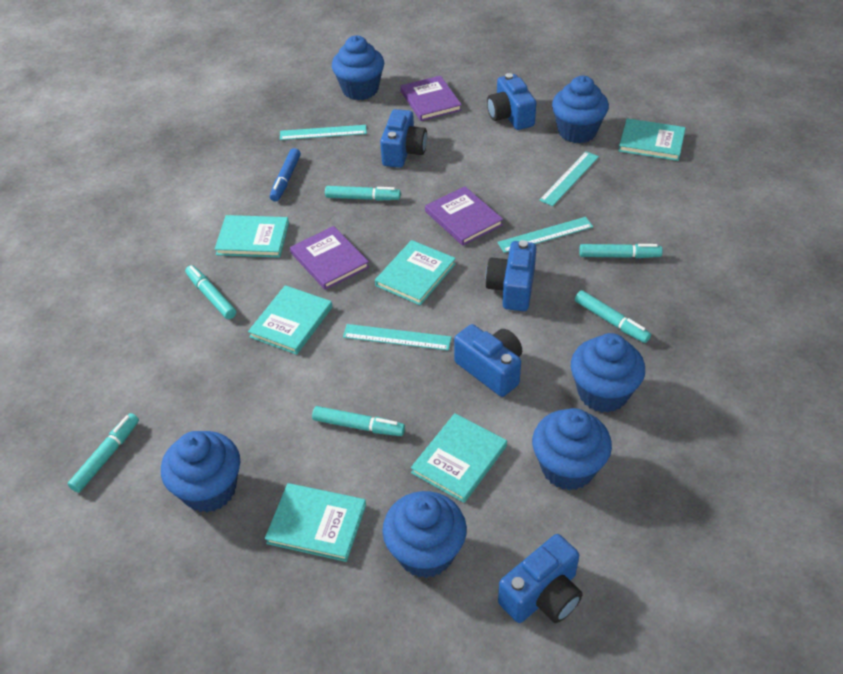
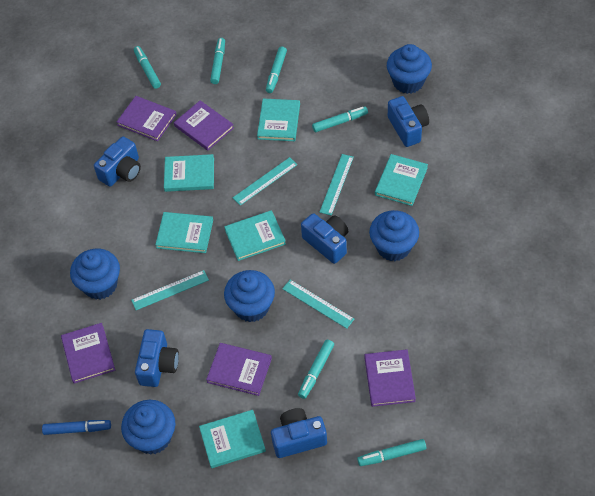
blue cupcake: 6 -> 5
purple book: 3 -> 5

